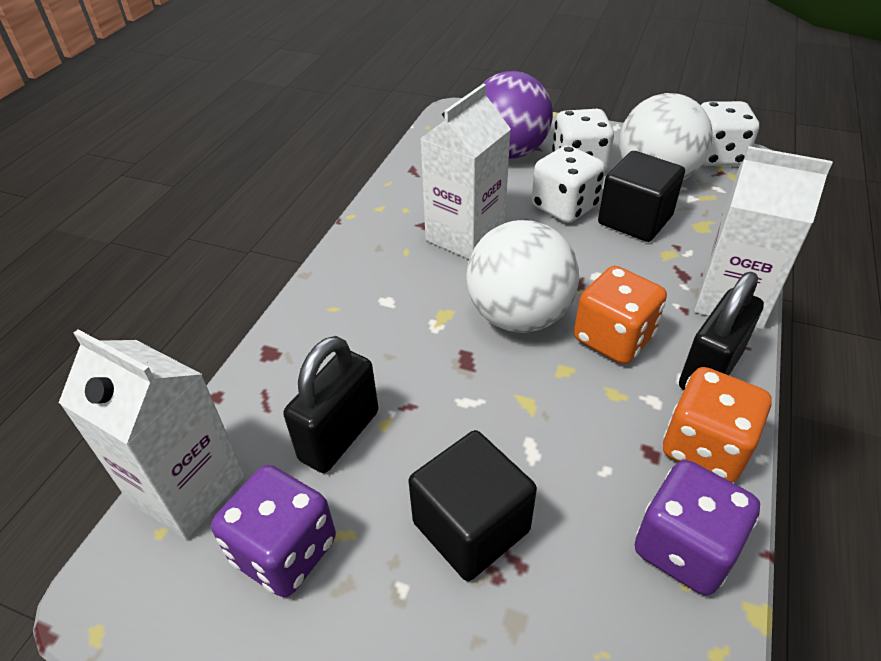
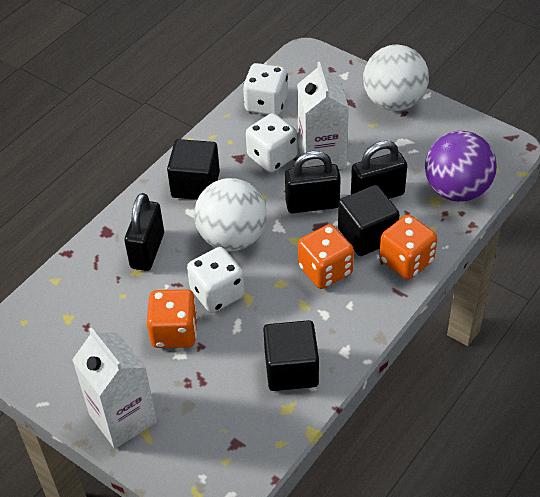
black cube: 2 -> 3
black padlock: 2 -> 3
orange dice: 2 -> 3
purple dice: 2 -> 0
white carton: 3 -> 2

